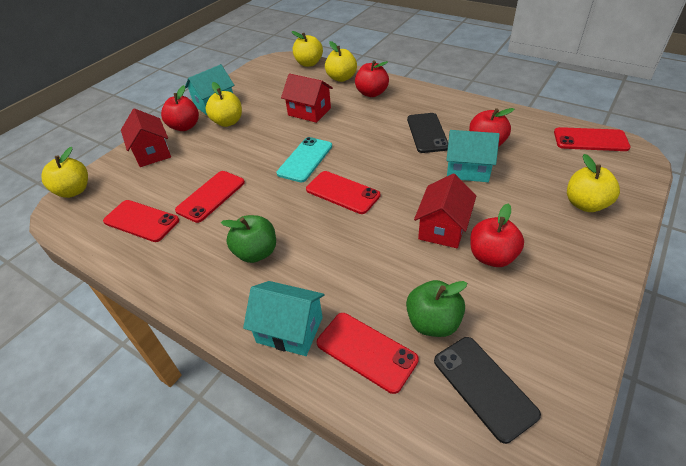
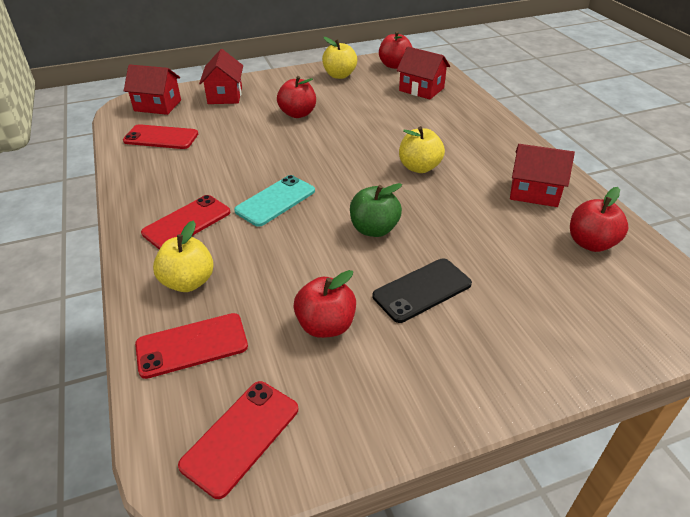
black phone: 2 -> 1
green apple: 2 -> 1
red house: 3 -> 4
red phone: 5 -> 4
turquoise house: 3 -> 0
yellow apple: 5 -> 3

